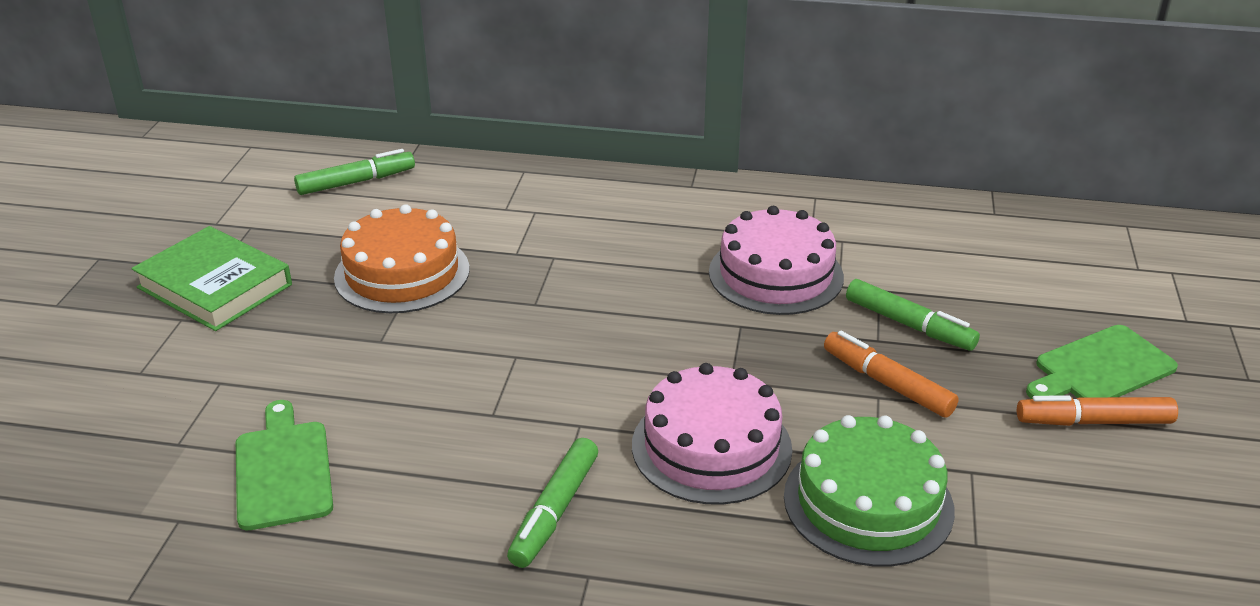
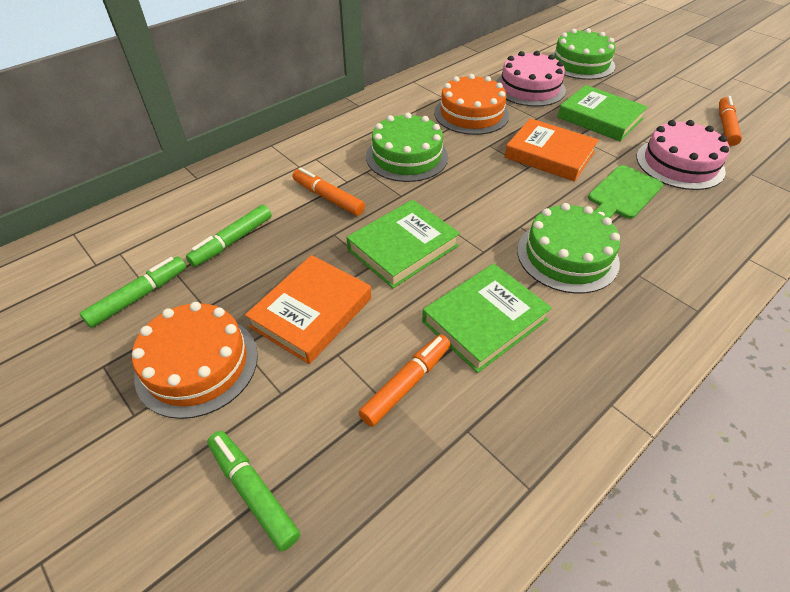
green book: 1 -> 3
green cake: 1 -> 3
green cutting board: 2 -> 1
orange book: 0 -> 2
orange cake: 1 -> 2
orange marker: 2 -> 3

